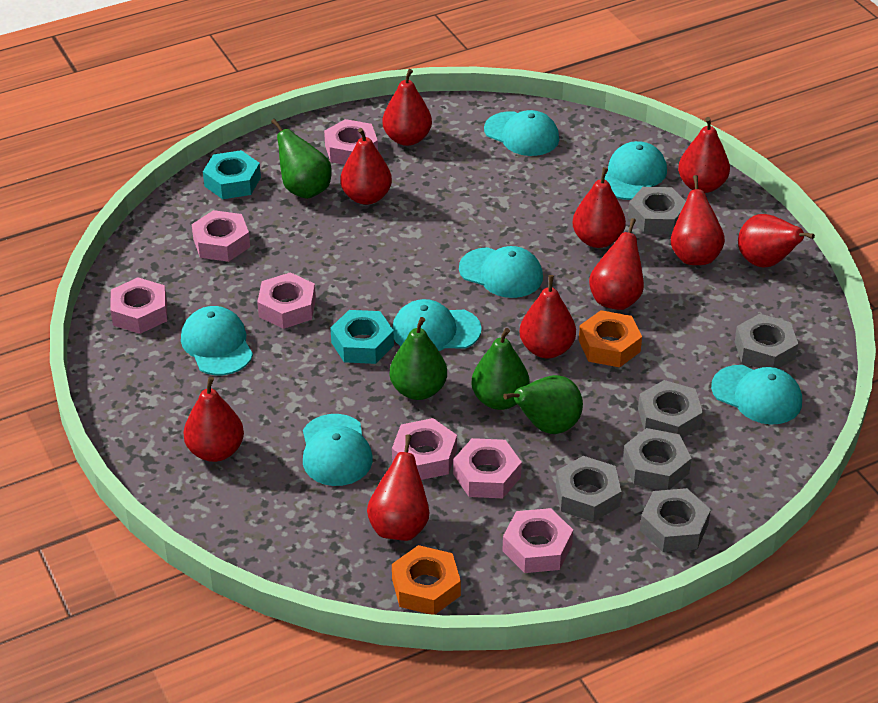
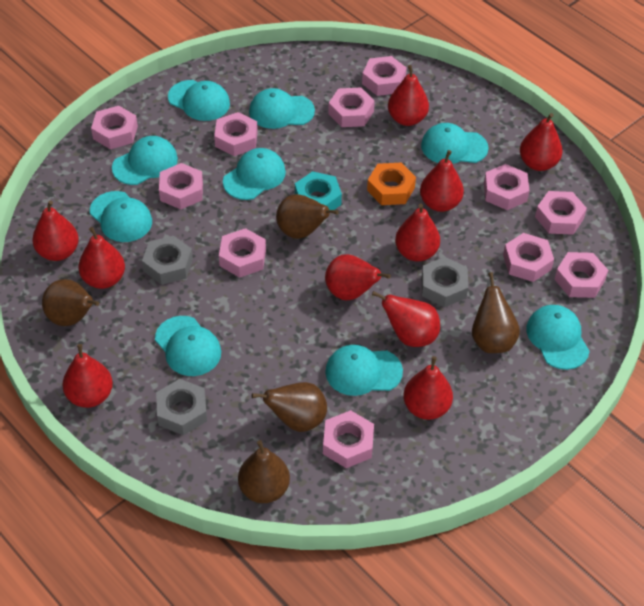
brown pear: 0 -> 5
green pear: 4 -> 0
grey nut: 6 -> 3
orange nut: 2 -> 1
pink nut: 7 -> 11
turquoise cap: 7 -> 9
turquoise nut: 2 -> 1

